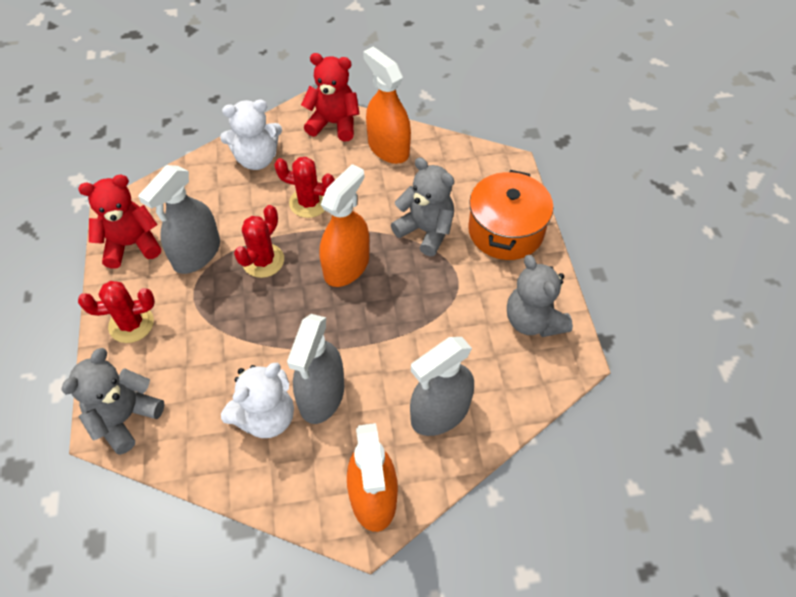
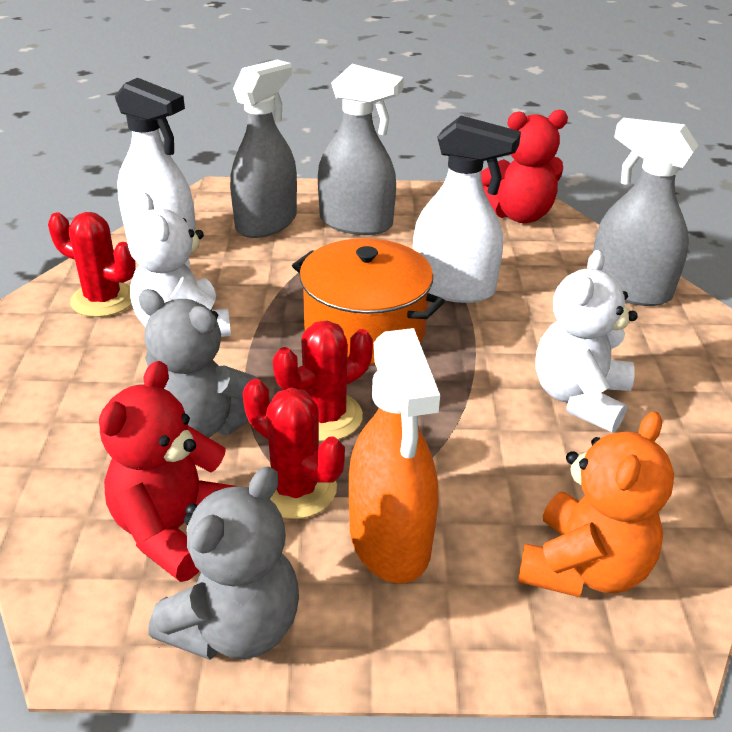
grey teddy bear: 3 -> 2
orange spray bottle: 3 -> 1
orange teddy bear: 0 -> 1
white spray bottle: 0 -> 2

